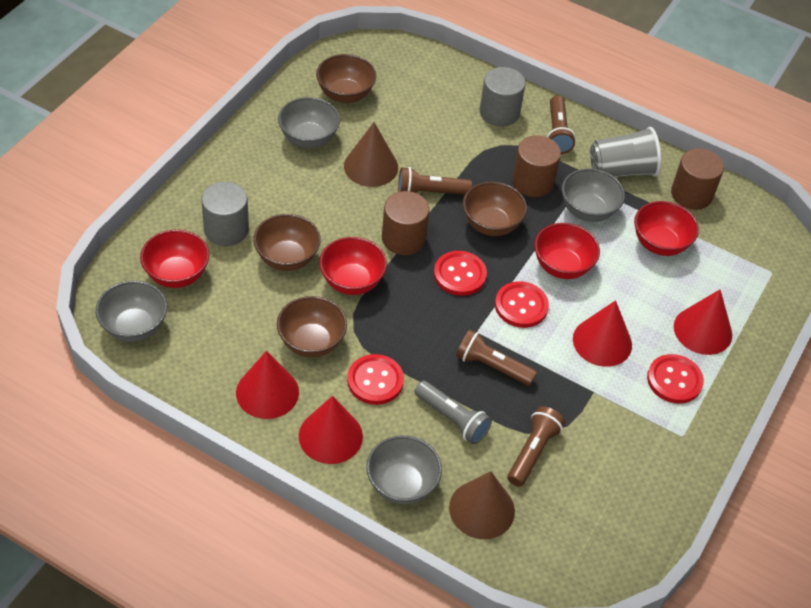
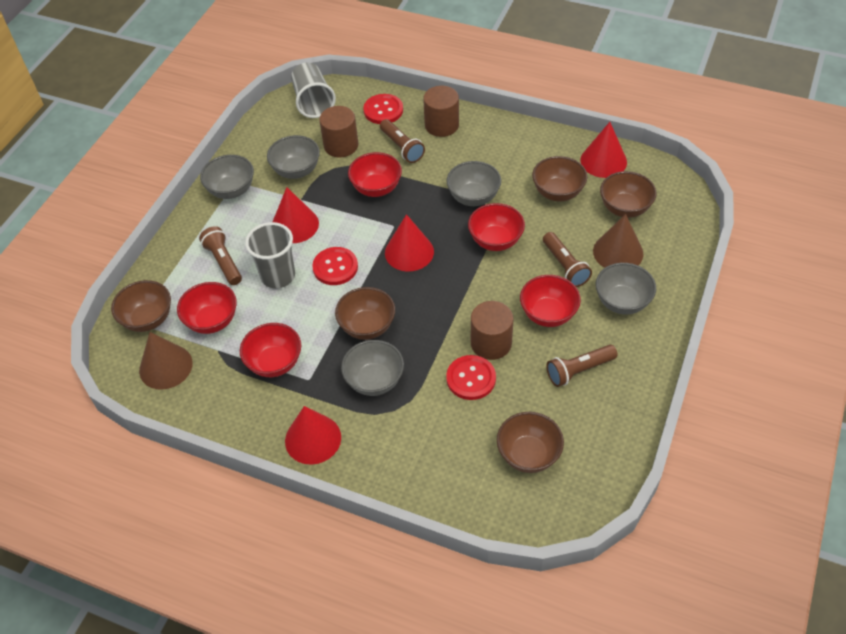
brown bowl: 4 -> 5
grey bowl: 4 -> 5
grey cup: 1 -> 2
grey cylinder: 2 -> 0
grey flashlight: 1 -> 0
red bowl: 4 -> 5
red button: 4 -> 3

